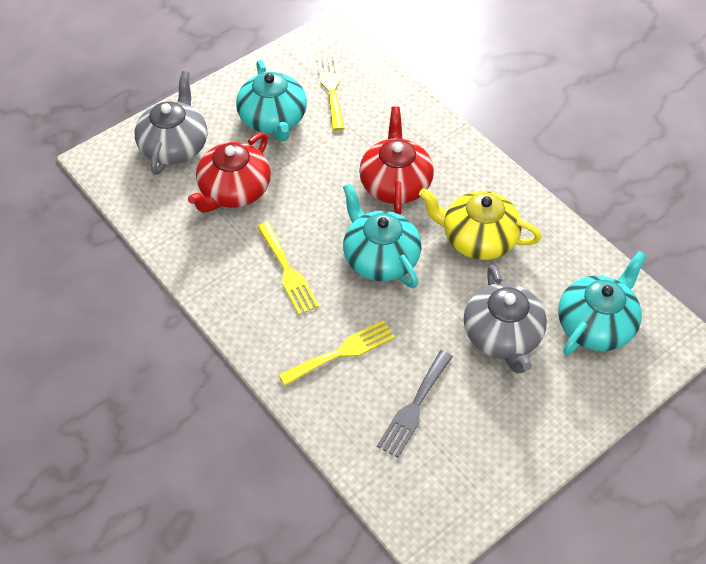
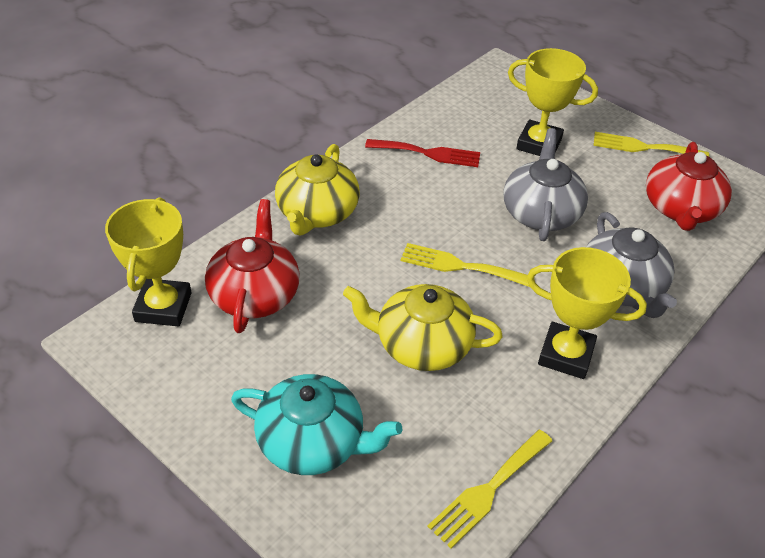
grey fork: 1 -> 0
red fork: 0 -> 1
turquoise teapot: 3 -> 1
yellow teapot: 1 -> 2
yellow trophy: 0 -> 3

